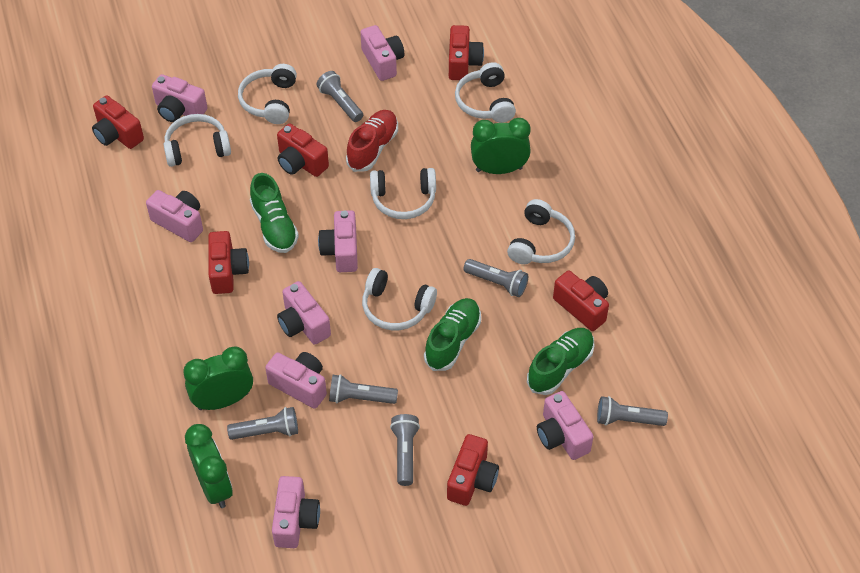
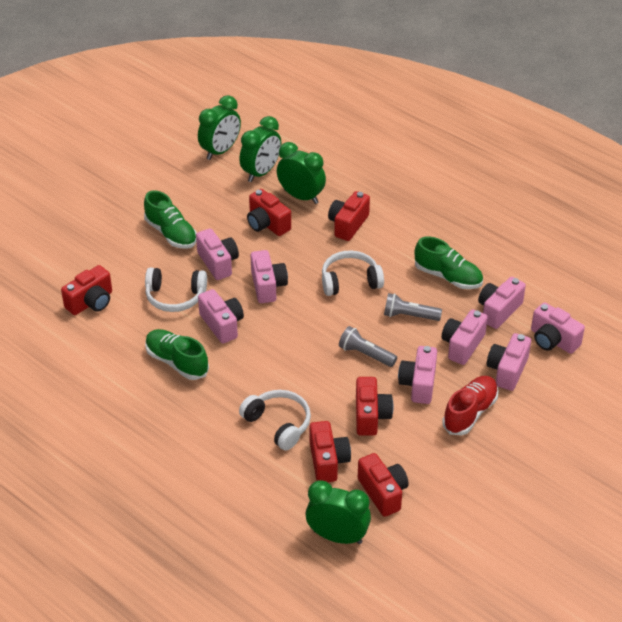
green clock: 3 -> 4
grey flashlight: 6 -> 2
white headphones: 6 -> 3

